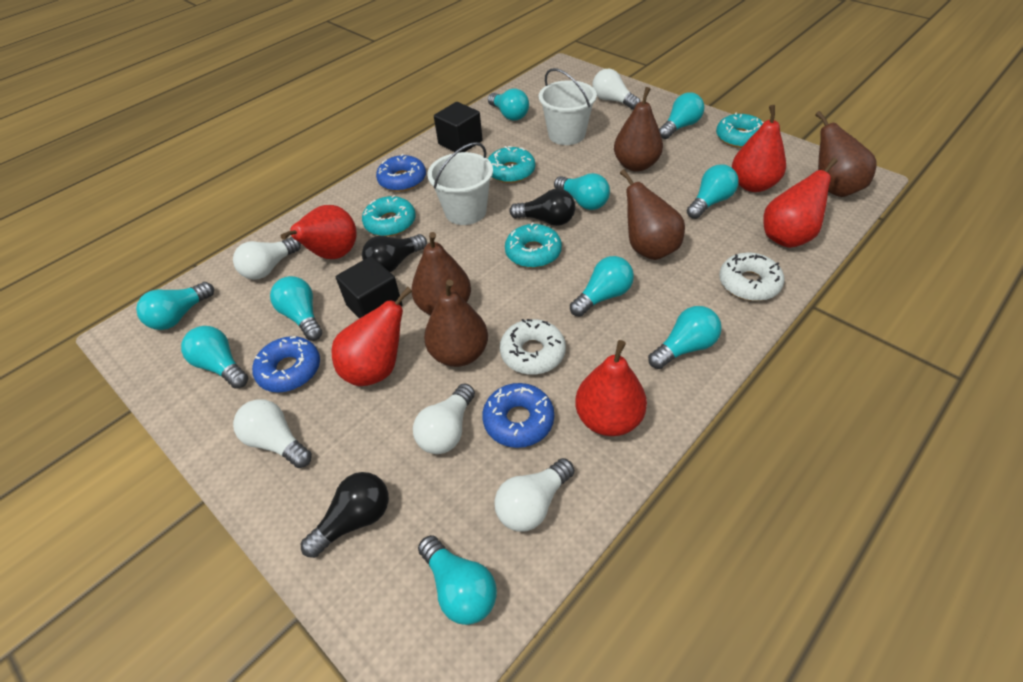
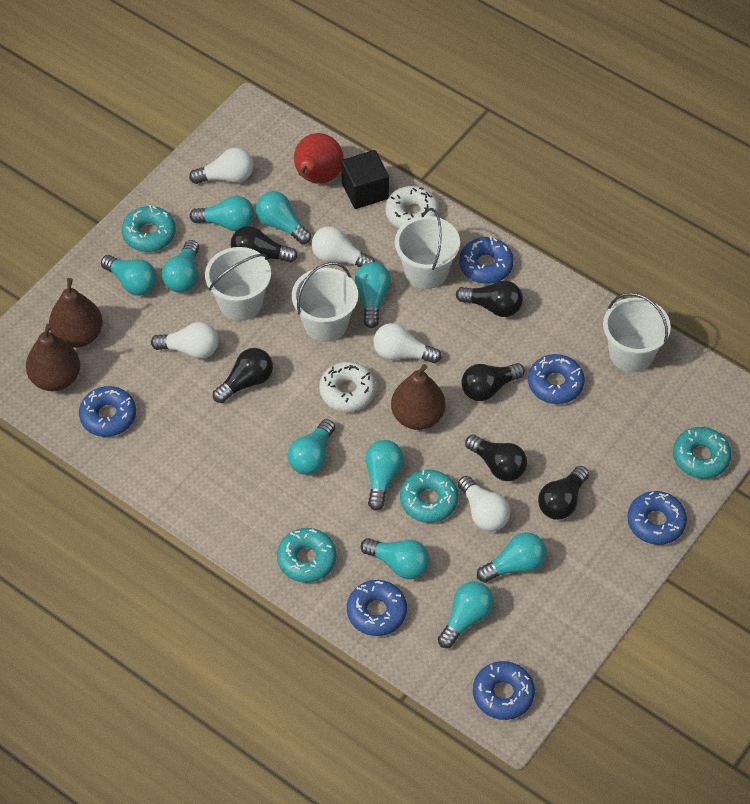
black cube: 2 -> 1
black light bulb: 3 -> 6
blue donut: 3 -> 6
brown pear: 5 -> 3
red pear: 5 -> 1
white bucket: 2 -> 4

